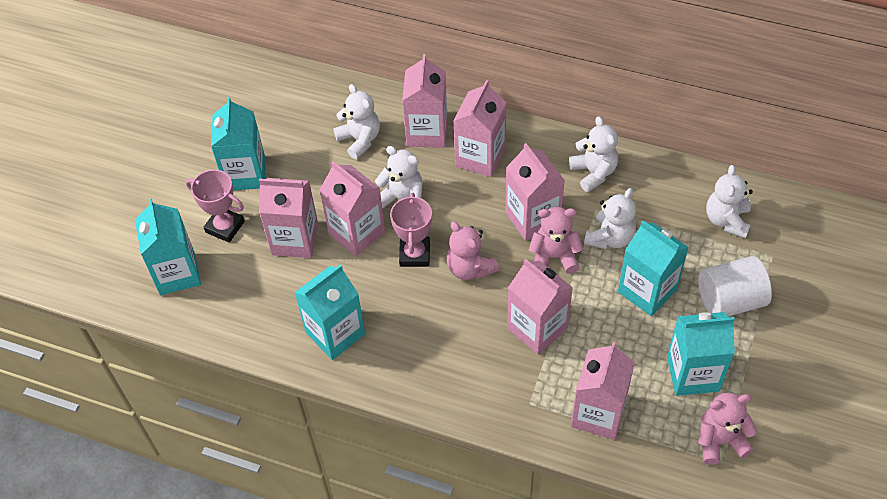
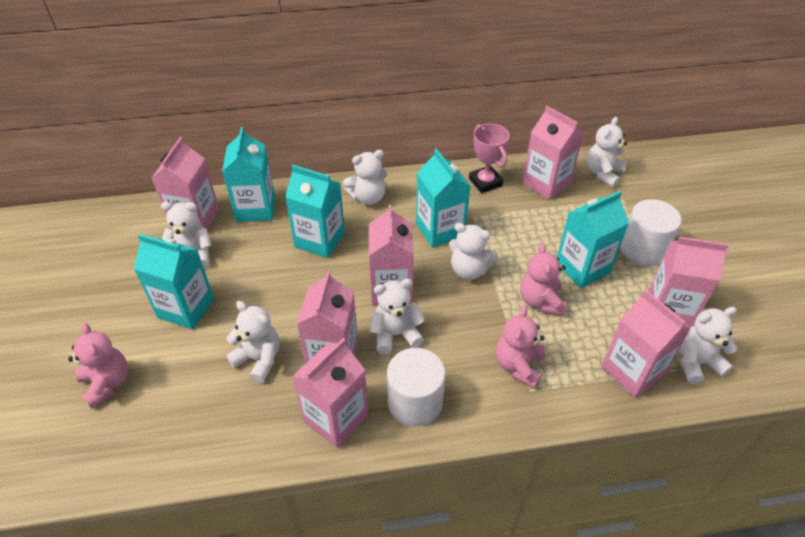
pink trophy: 2 -> 1
white cylinder: 1 -> 2
white teddy bear: 5 -> 7

